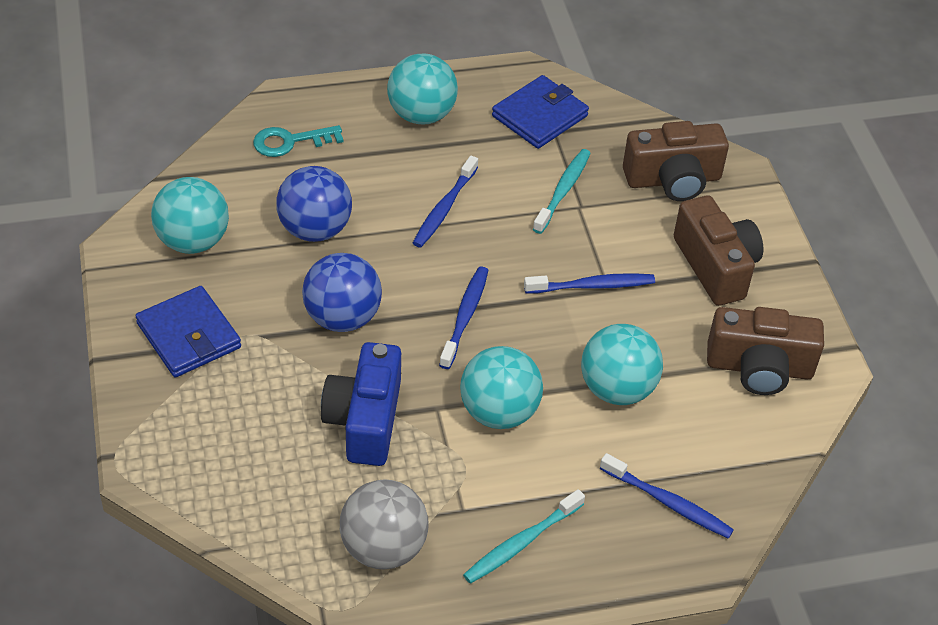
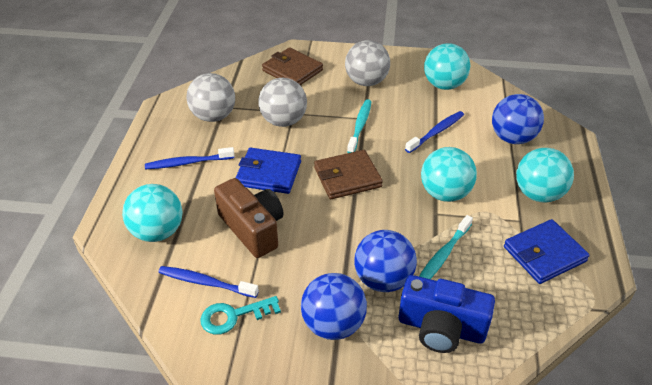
blue ball: 2 -> 3
blue toothbrush: 4 -> 3
brown camera: 3 -> 1
brown wallet: 0 -> 2
grey ball: 1 -> 3

